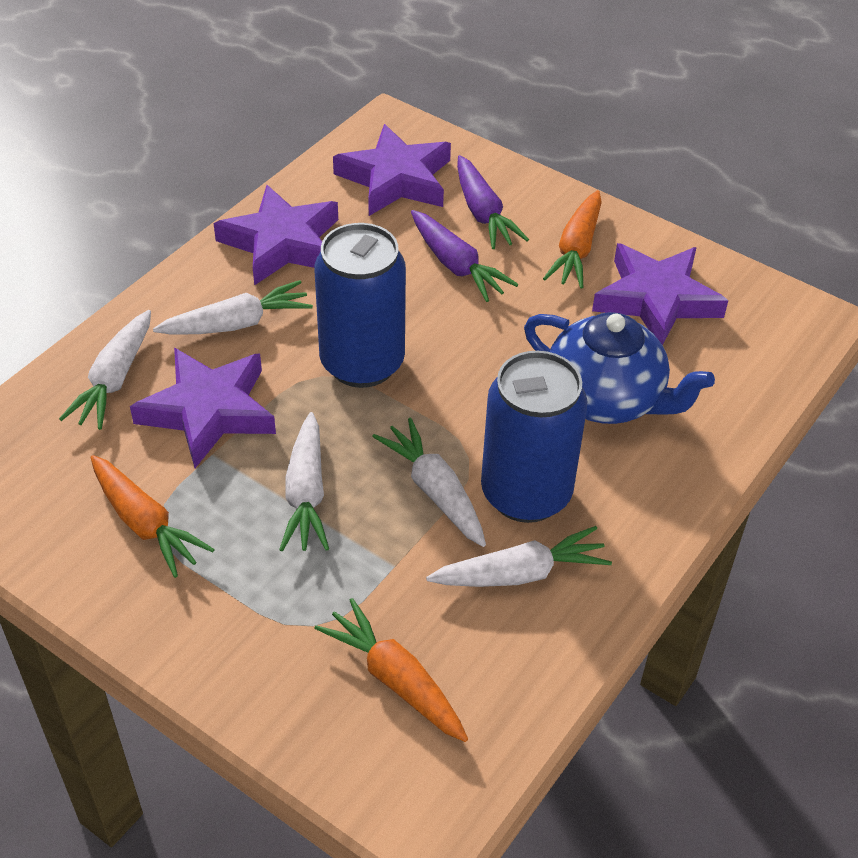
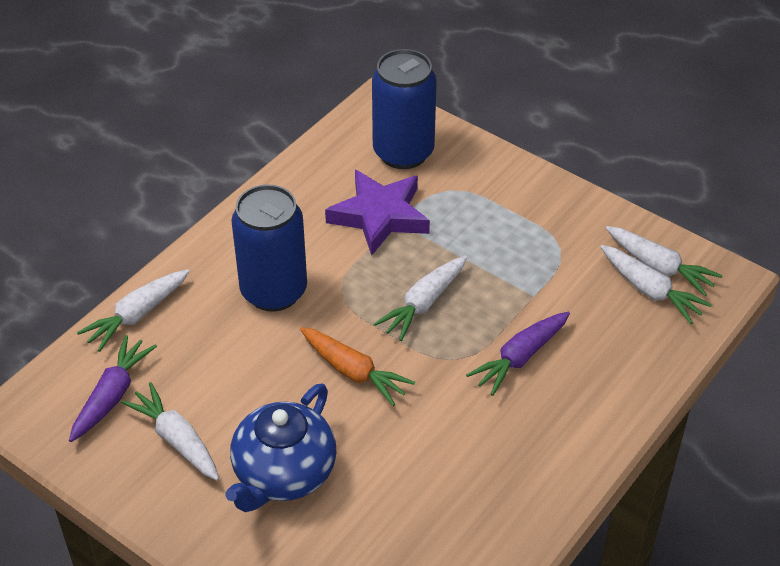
orange carrot: 3 -> 1
purple star: 4 -> 1

